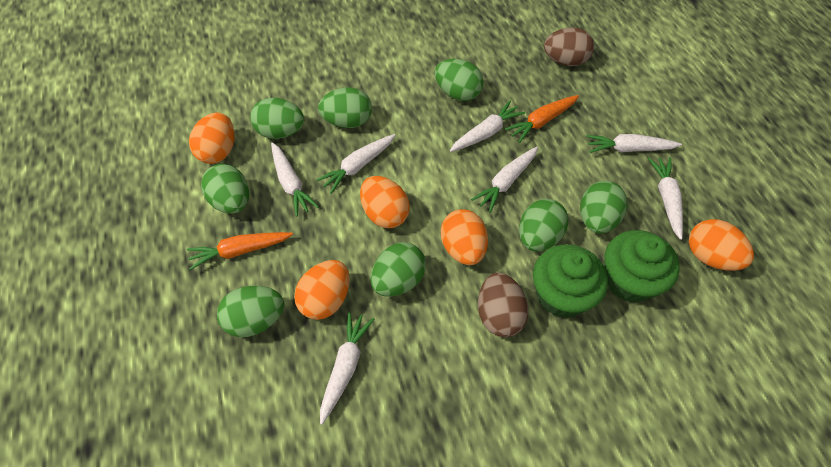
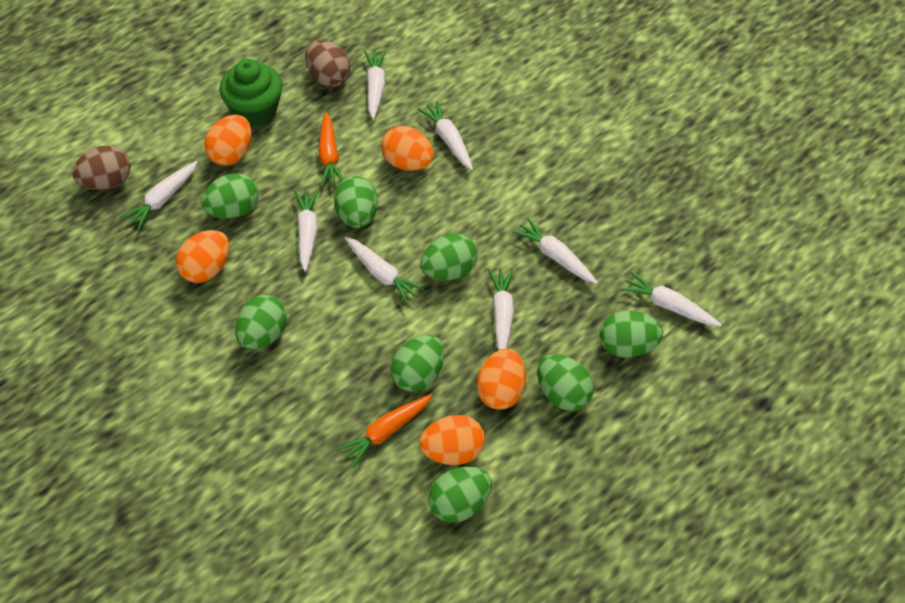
green cupcake: 2 -> 1
white carrot: 7 -> 8

